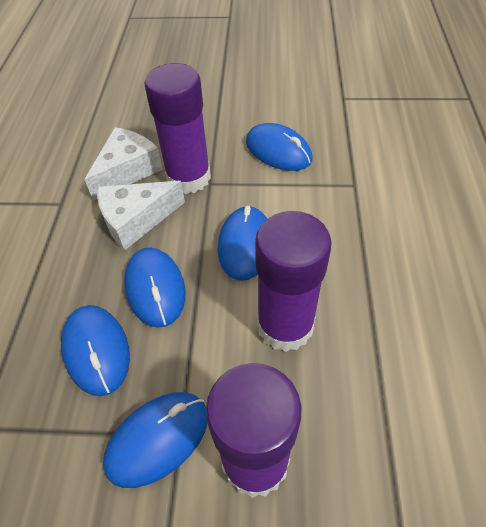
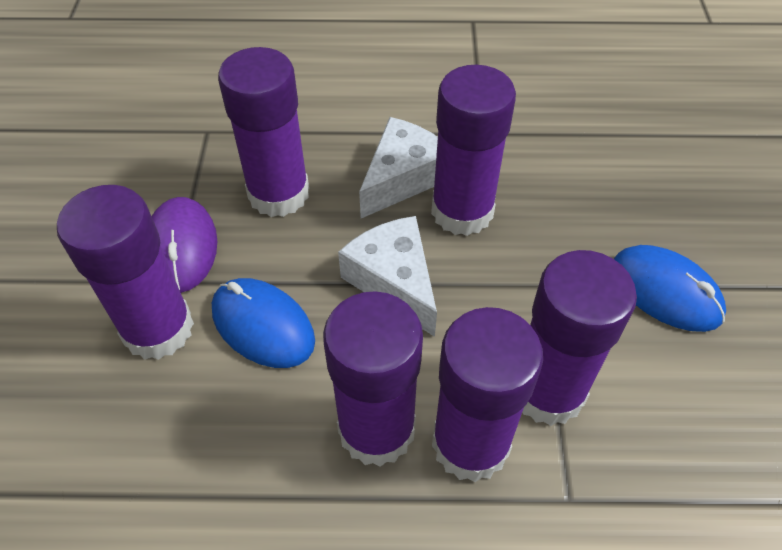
blue mouse: 5 -> 2
purple glue stick: 3 -> 6
purple mouse: 0 -> 1

